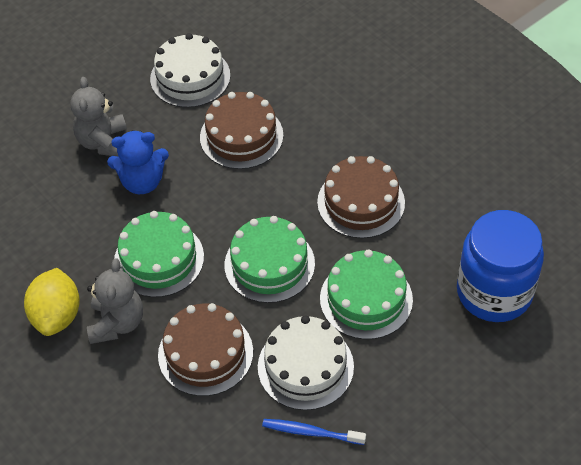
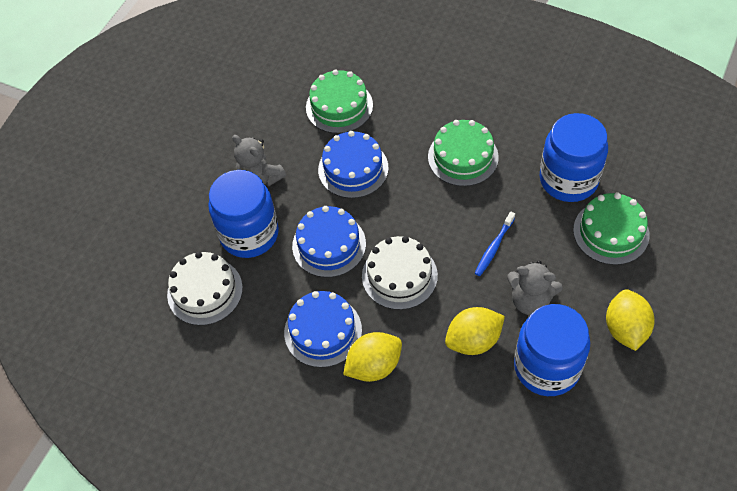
blue cake: 0 -> 3
blue jar: 1 -> 3
blue teddy bear: 1 -> 0
brown cake: 3 -> 0
yellow lemon: 1 -> 3

